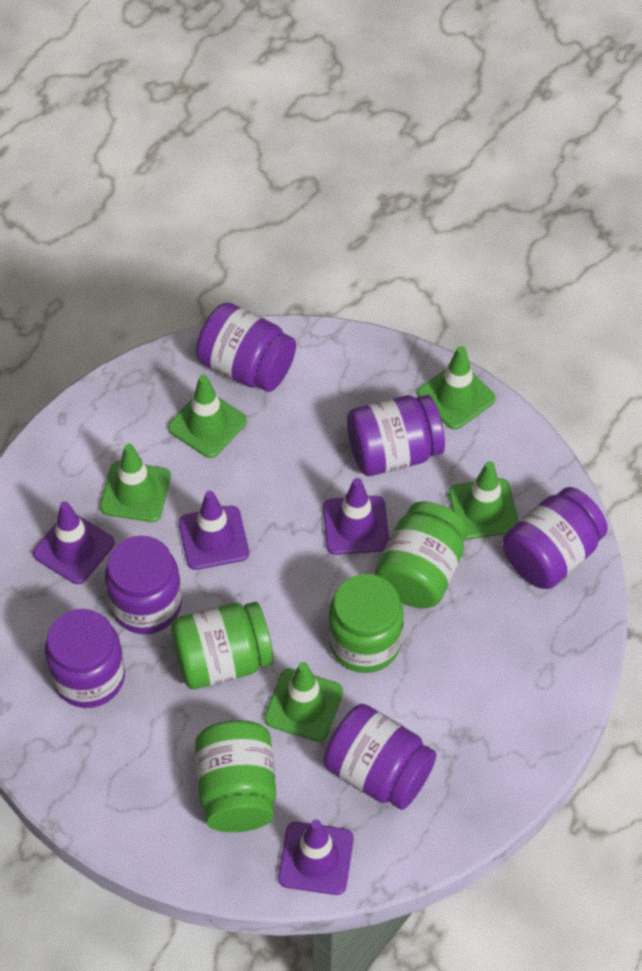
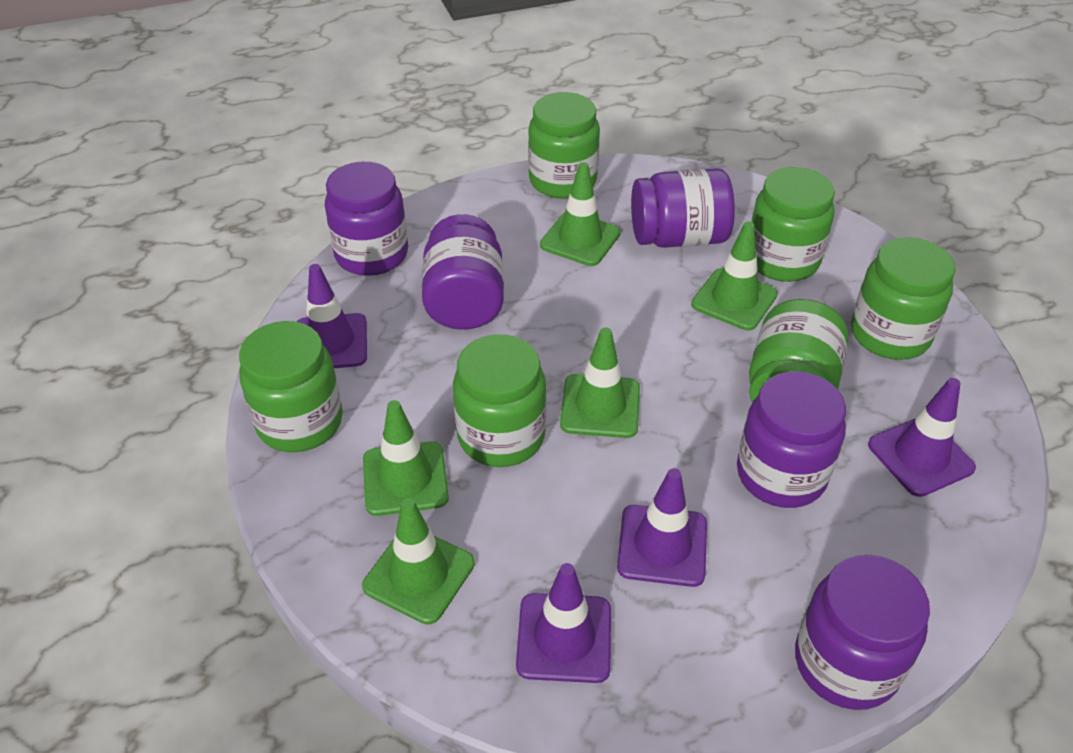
green jar: 4 -> 6
purple jar: 6 -> 5

